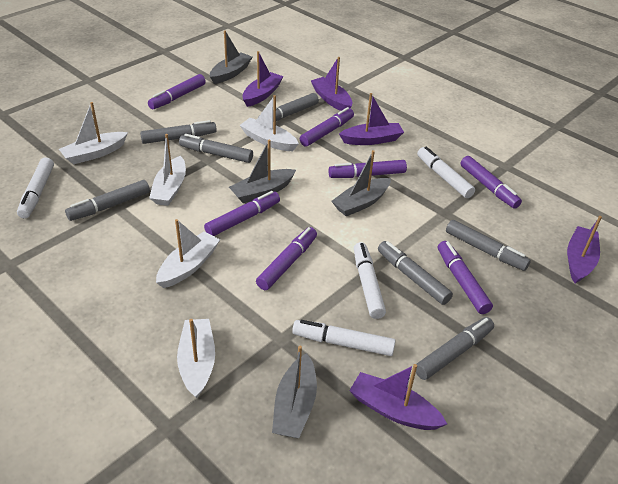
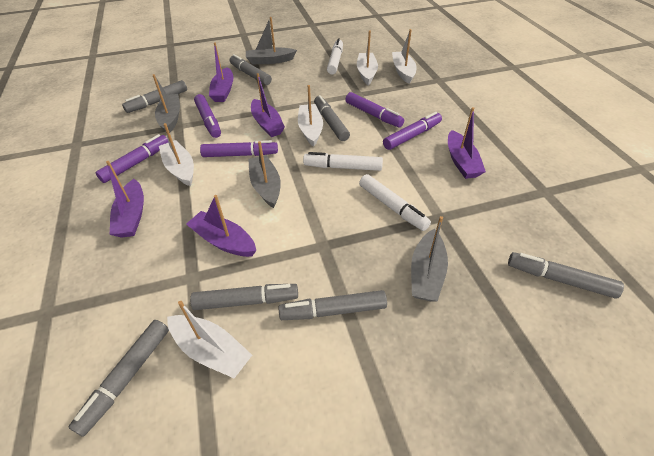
purple marker: 7 -> 5
white marker: 4 -> 3

